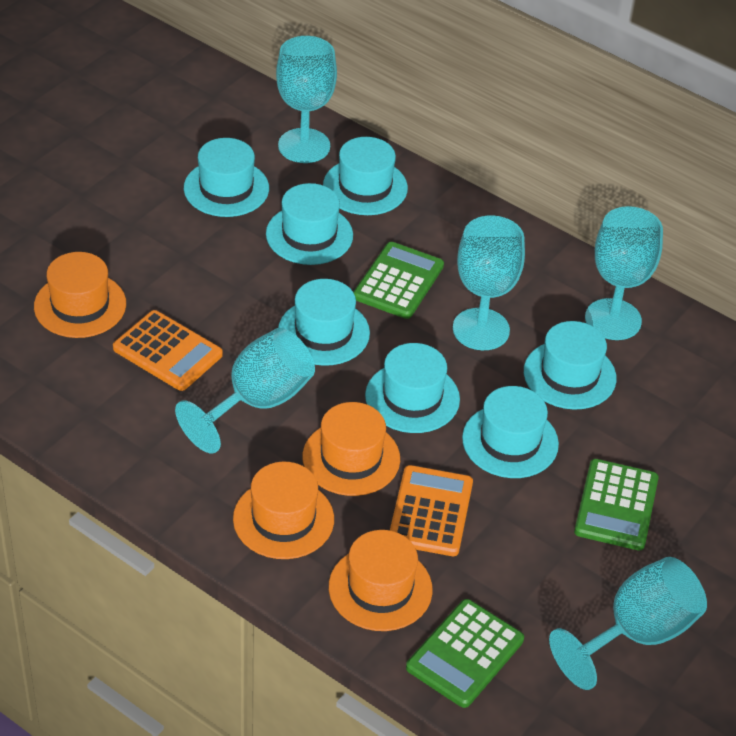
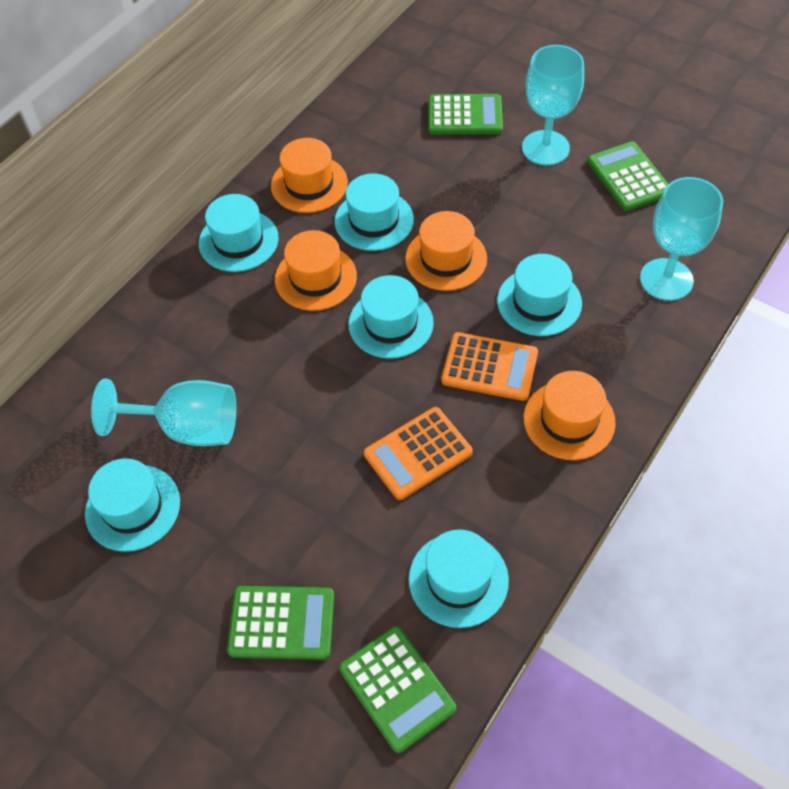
green calculator: 3 -> 4
turquoise goblet: 5 -> 3
turquoise hat: 7 -> 6

